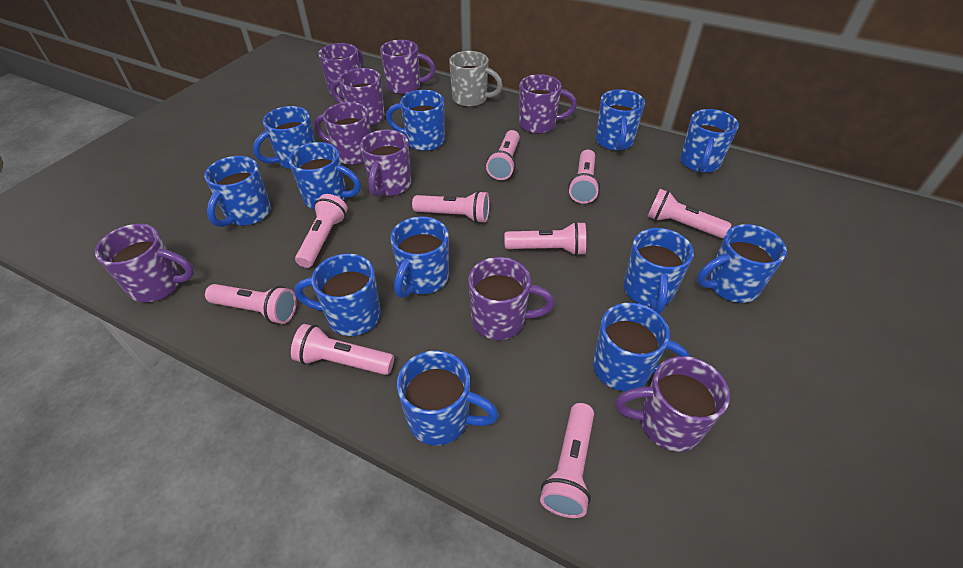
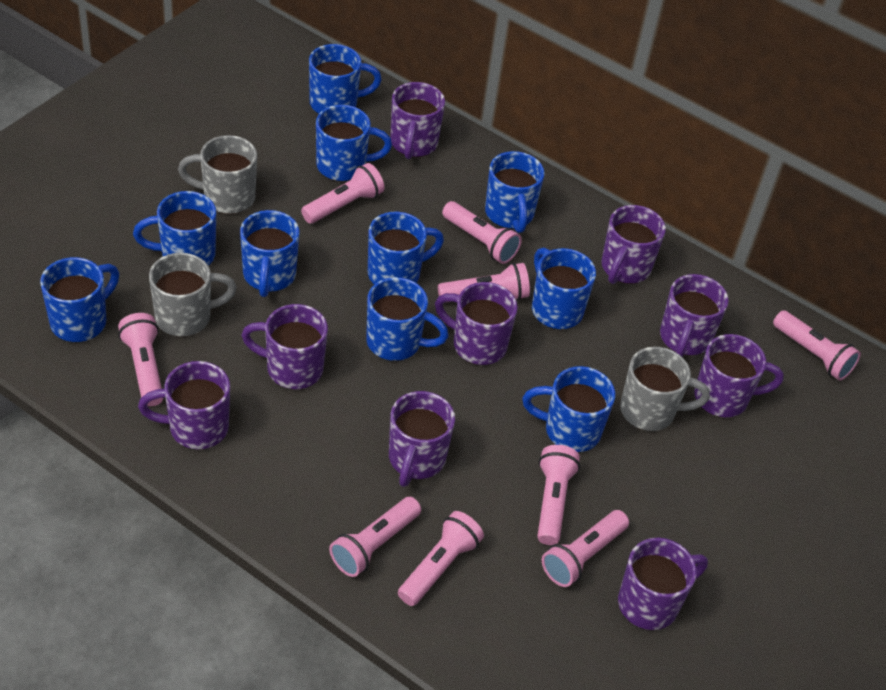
blue mug: 12 -> 10
grey mug: 1 -> 3

